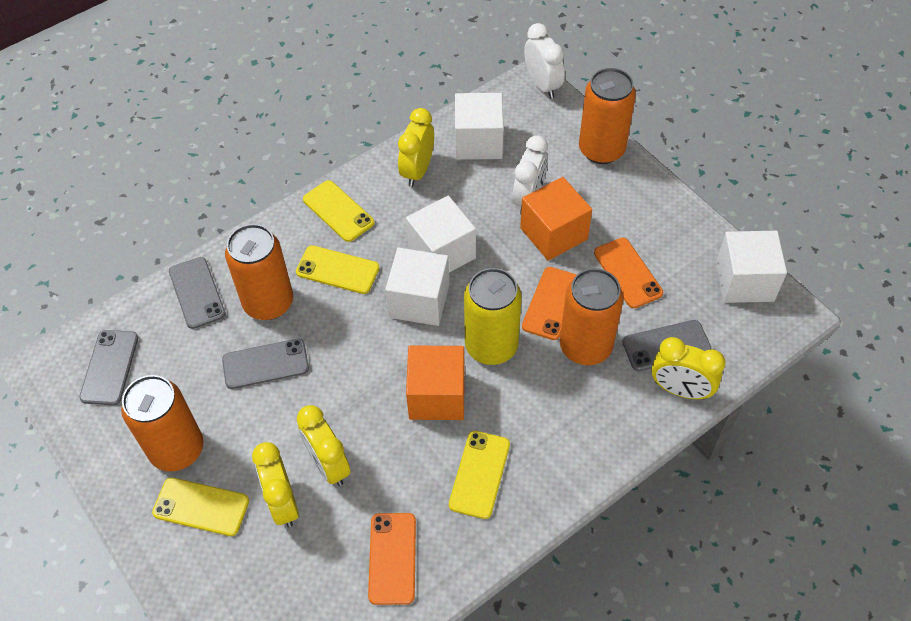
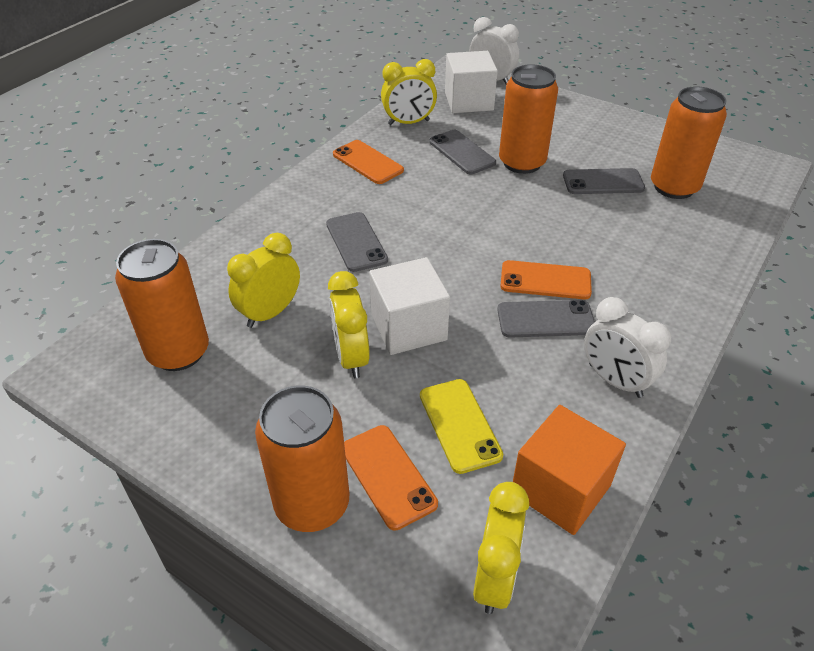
orange cube: 2 -> 1
white cube: 4 -> 2
yellow can: 1 -> 0
yellow phone: 4 -> 1

